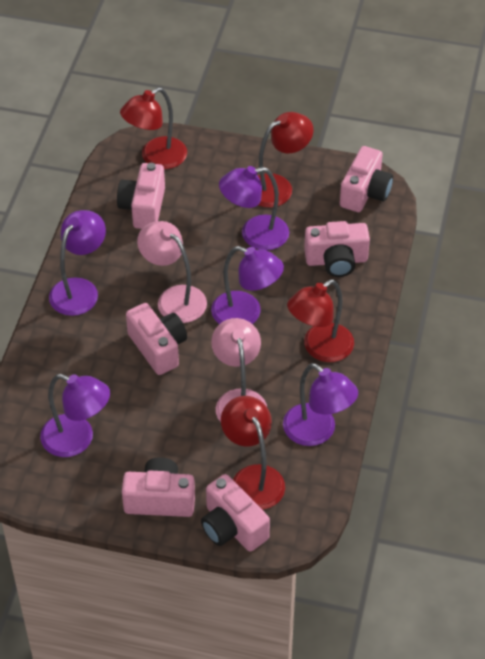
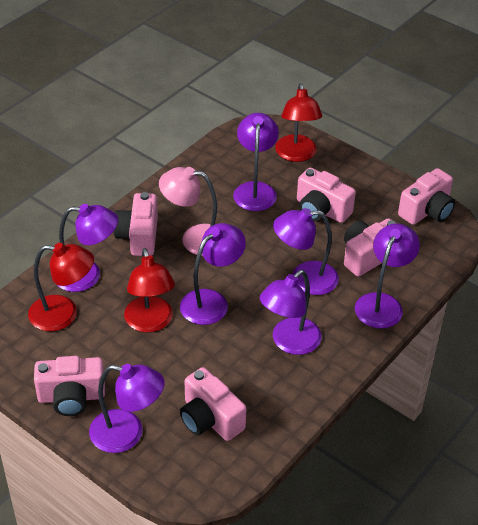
pink lamp: 2 -> 1
purple lamp: 5 -> 7
red lamp: 4 -> 3

